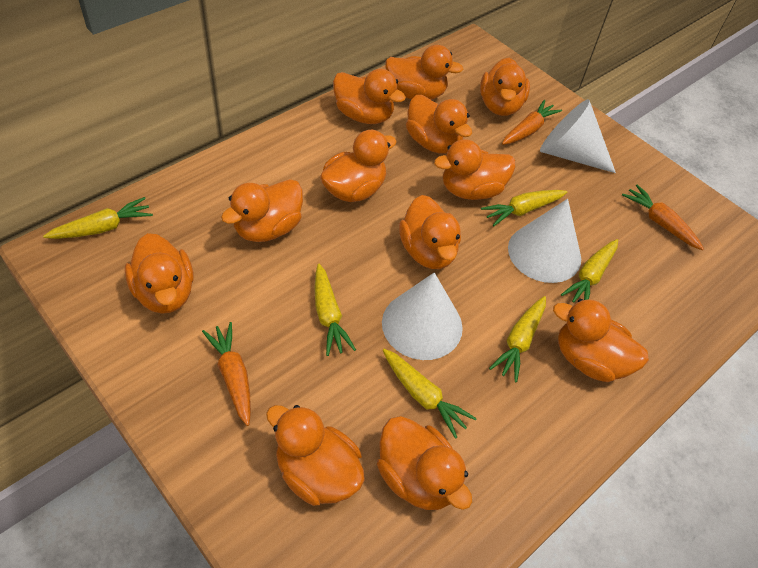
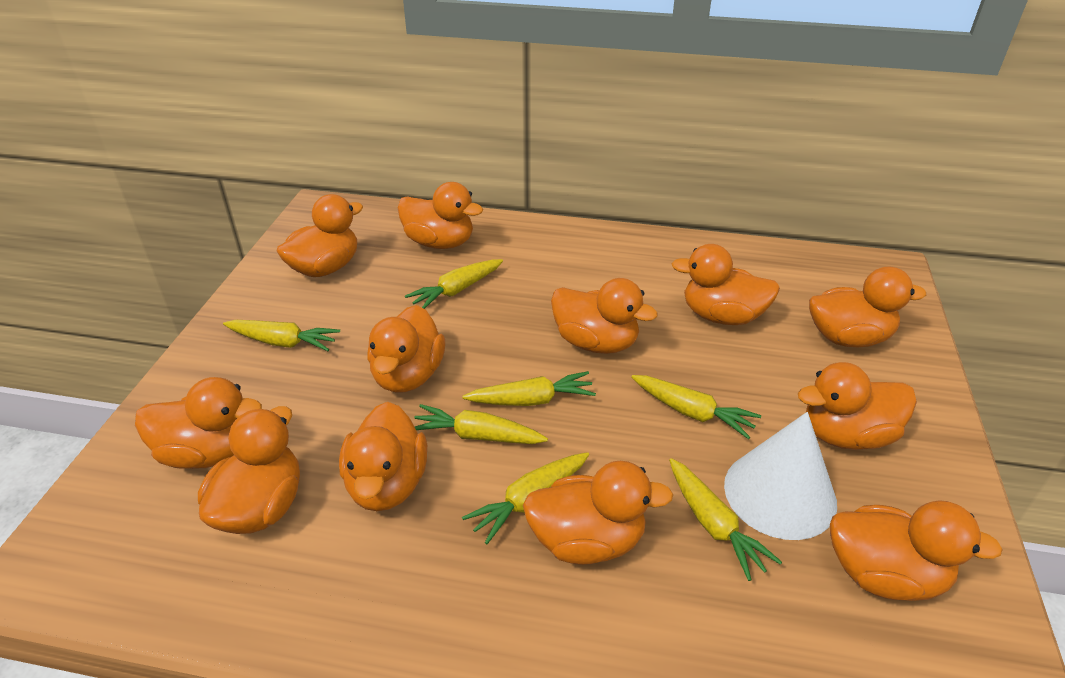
orange carrot: 3 -> 0
white cone: 3 -> 1
yellow carrot: 6 -> 7

